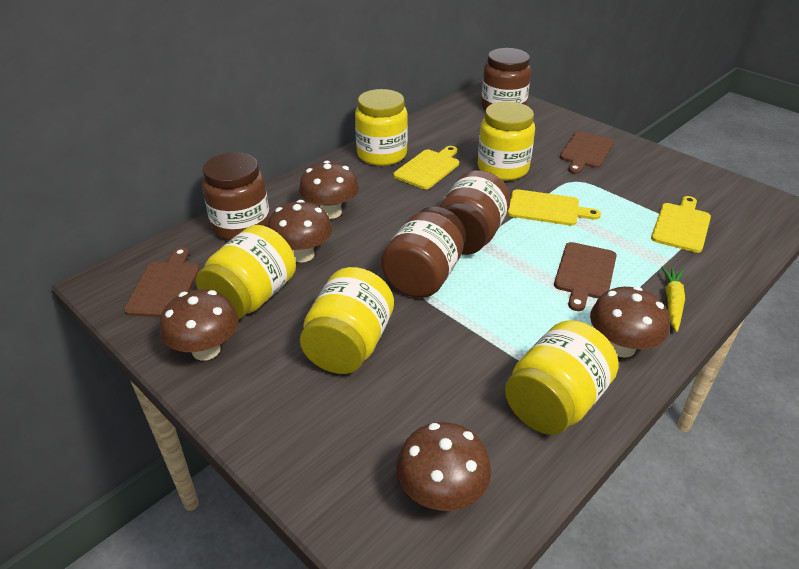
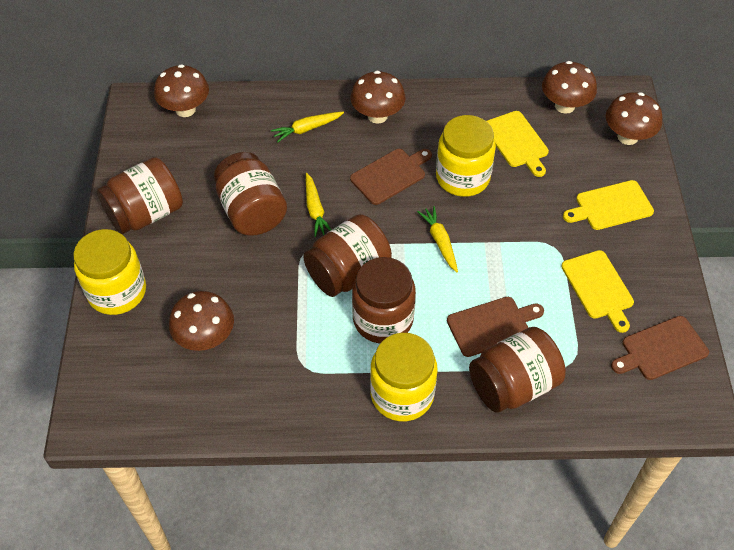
brown jar: 4 -> 5
yellow carrot: 1 -> 3
yellow jar: 5 -> 3

